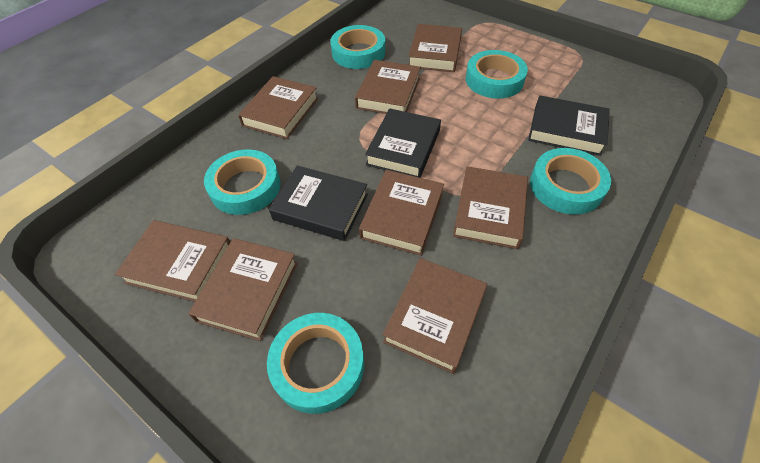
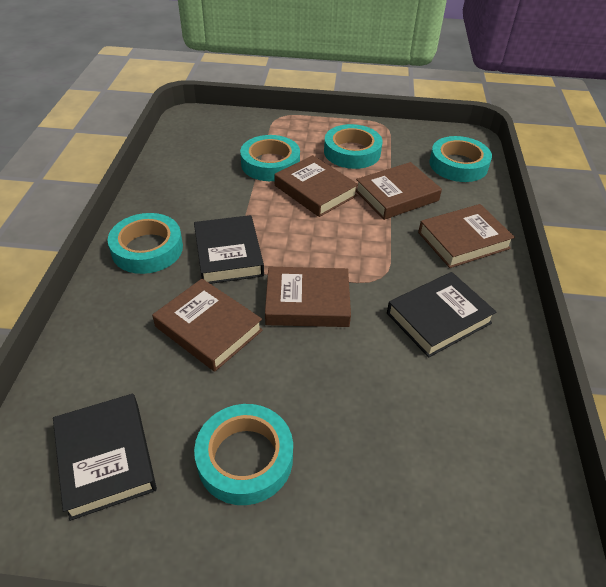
brown book: 8 -> 5

